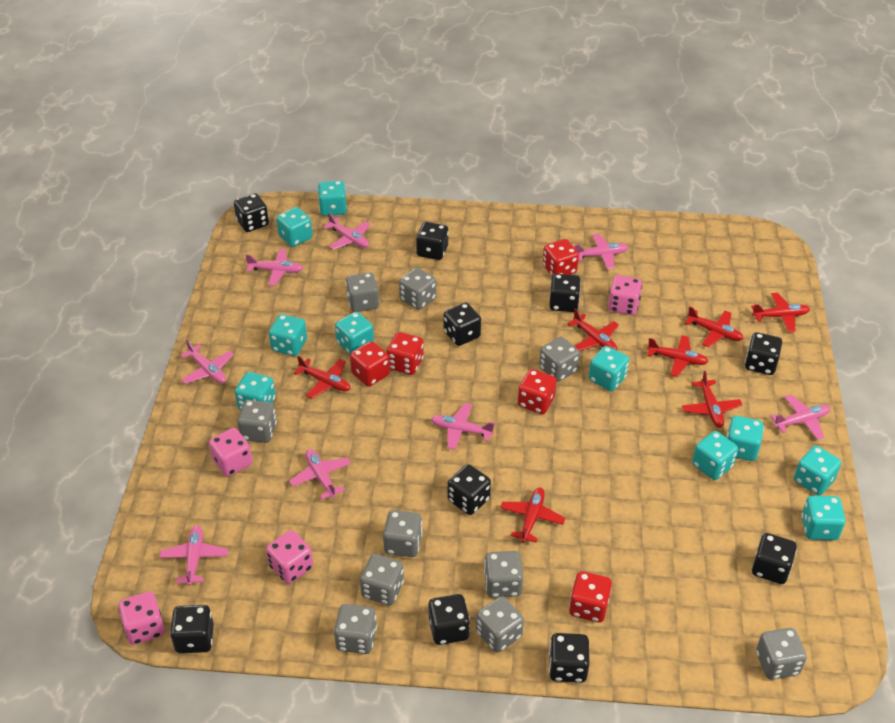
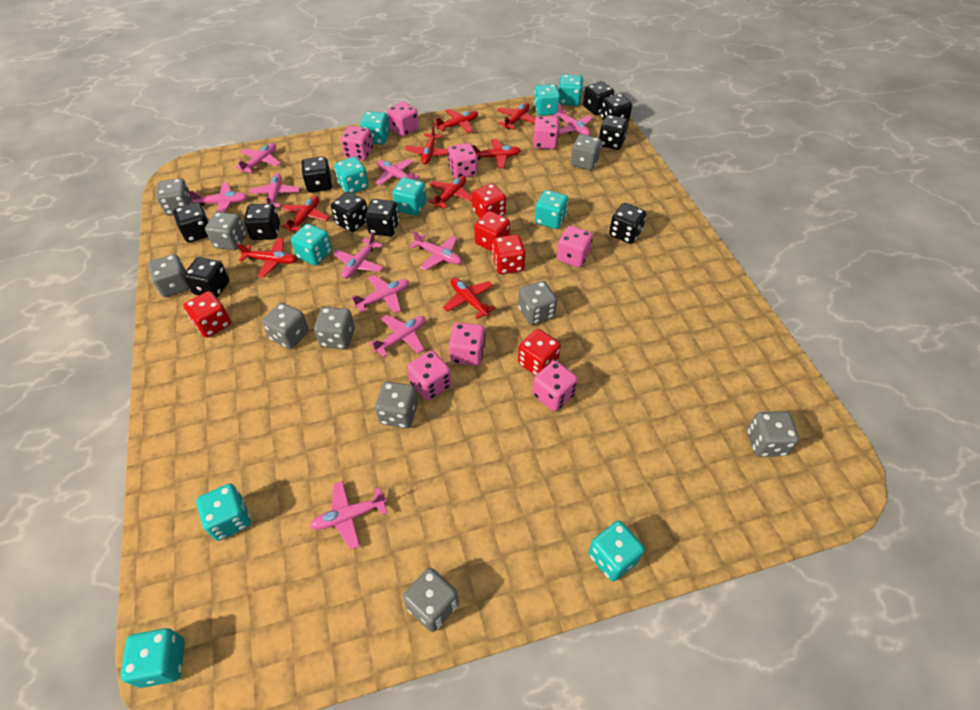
pink dice: 4 -> 8
pink plane: 8 -> 10
red plane: 7 -> 8

